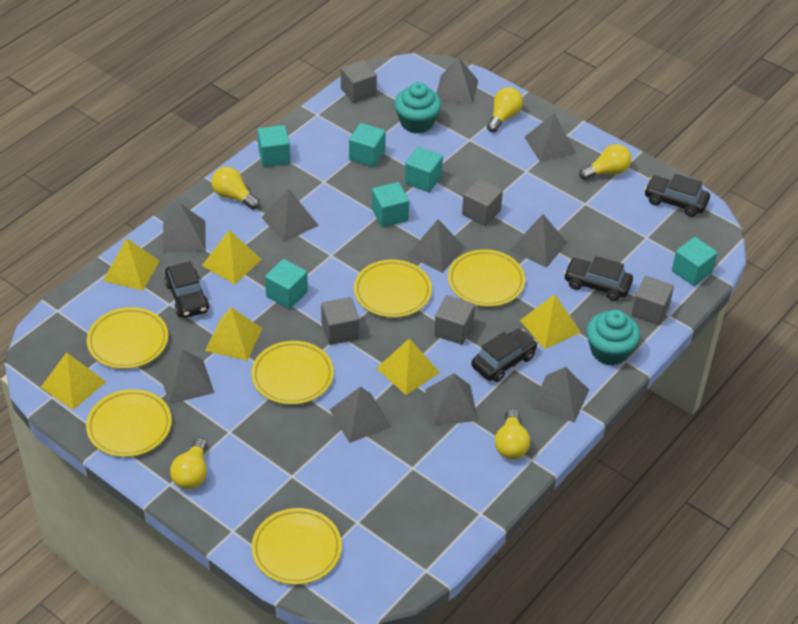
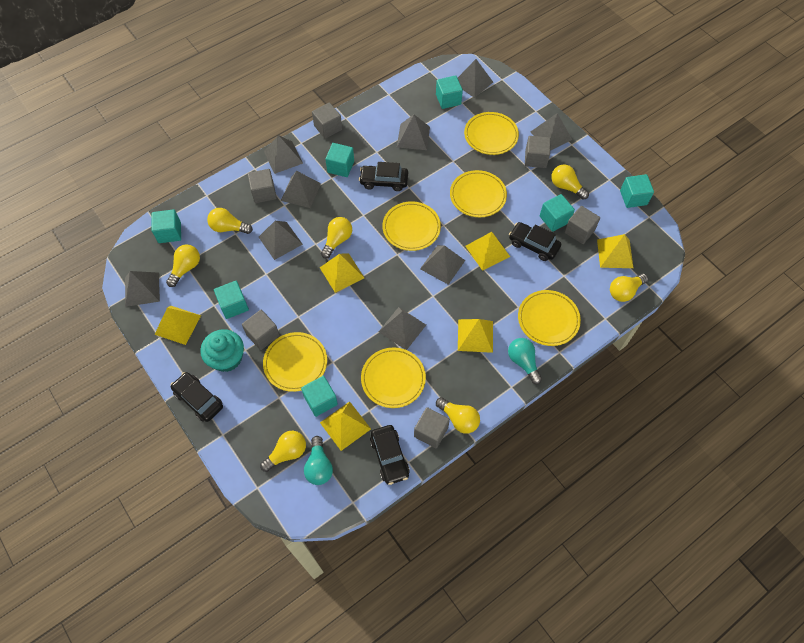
grey cube: 5 -> 6
grey pyramid: 10 -> 9
turquoise cube: 6 -> 7
turquoise cupcake: 2 -> 1
turquoise light bulb: 0 -> 2
yellow light bulb: 5 -> 7

